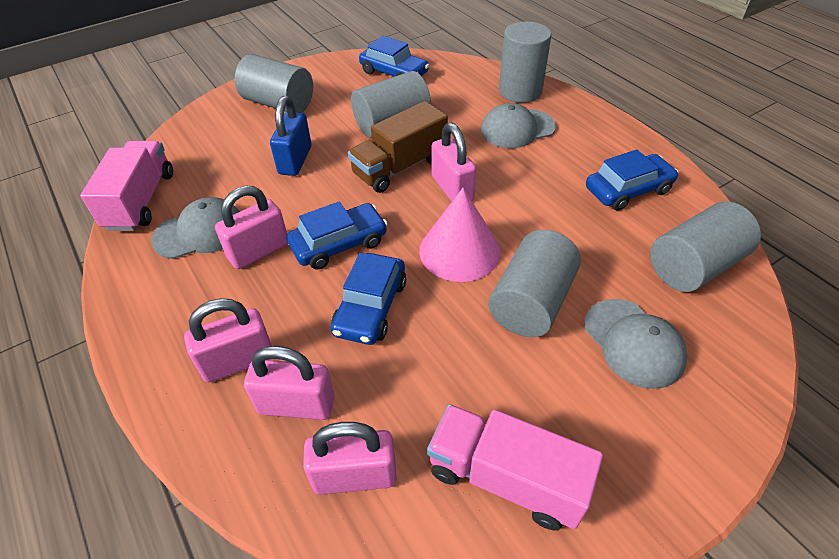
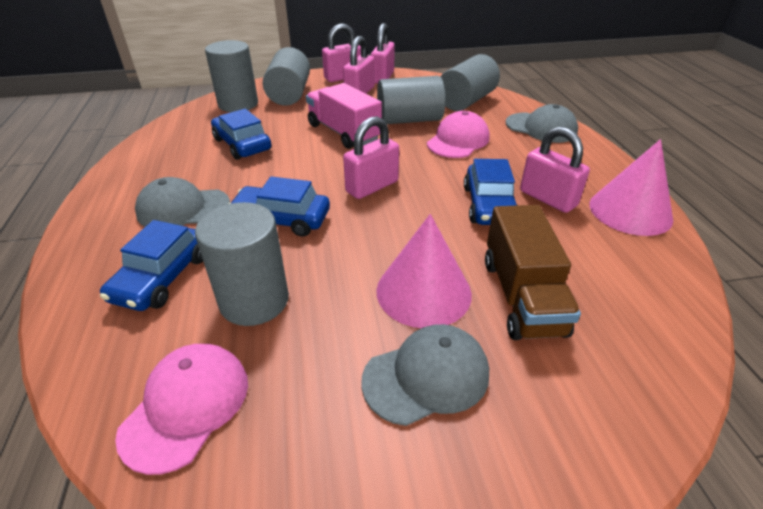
blue padlock: 1 -> 0
pink cap: 0 -> 2
pink cone: 1 -> 2
pink truck: 2 -> 1

